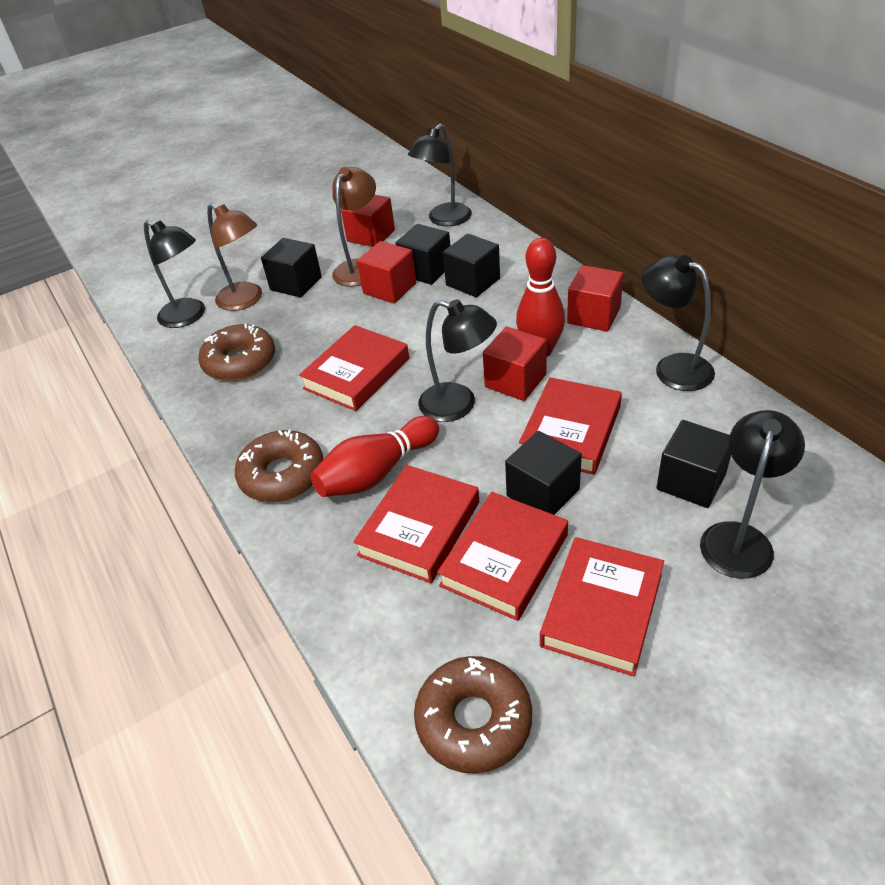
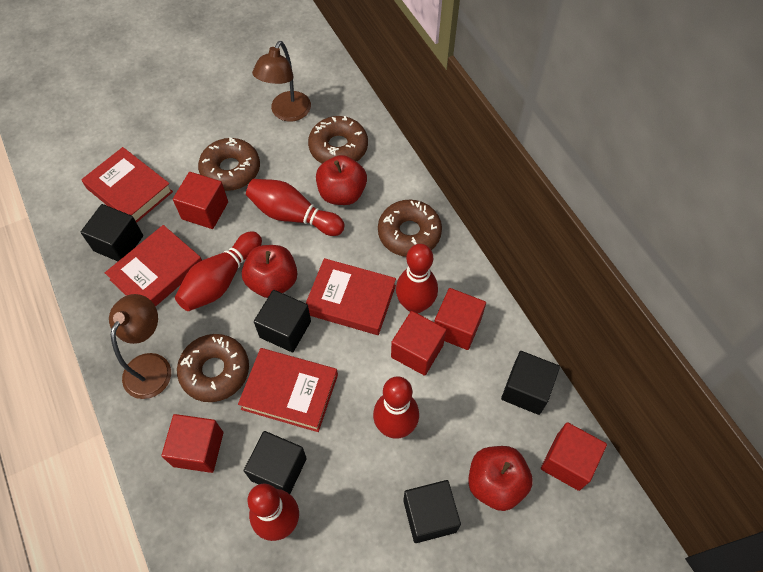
black lamp: 5 -> 0
brown donut: 3 -> 4
red apple: 0 -> 3
red book: 5 -> 4
red bowling pin: 2 -> 5
red cube: 4 -> 5

